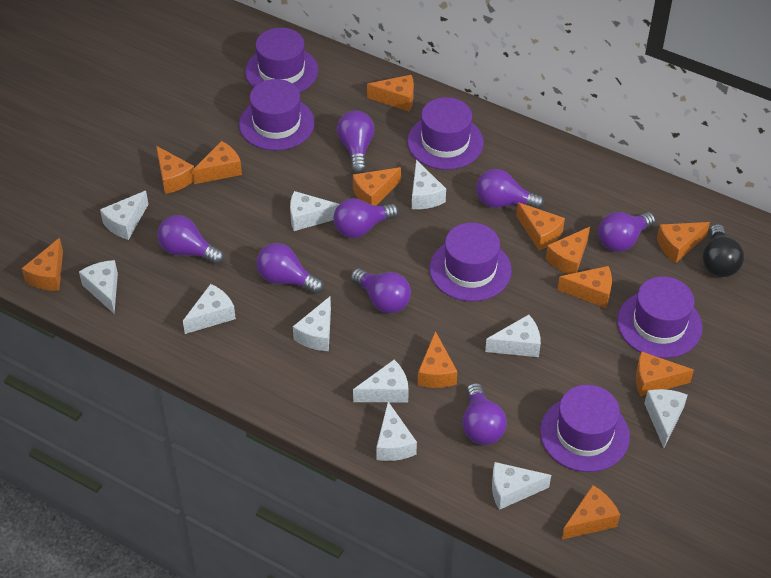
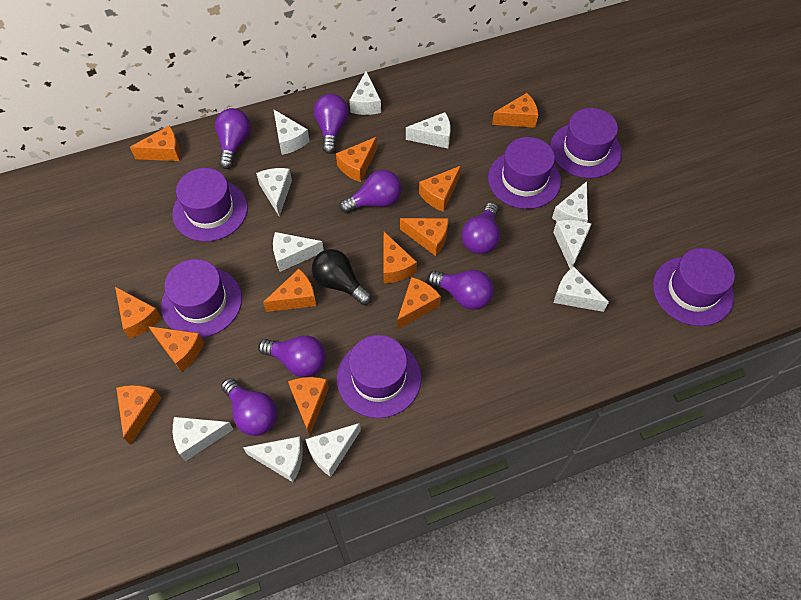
purple light bulb: 8 -> 7

